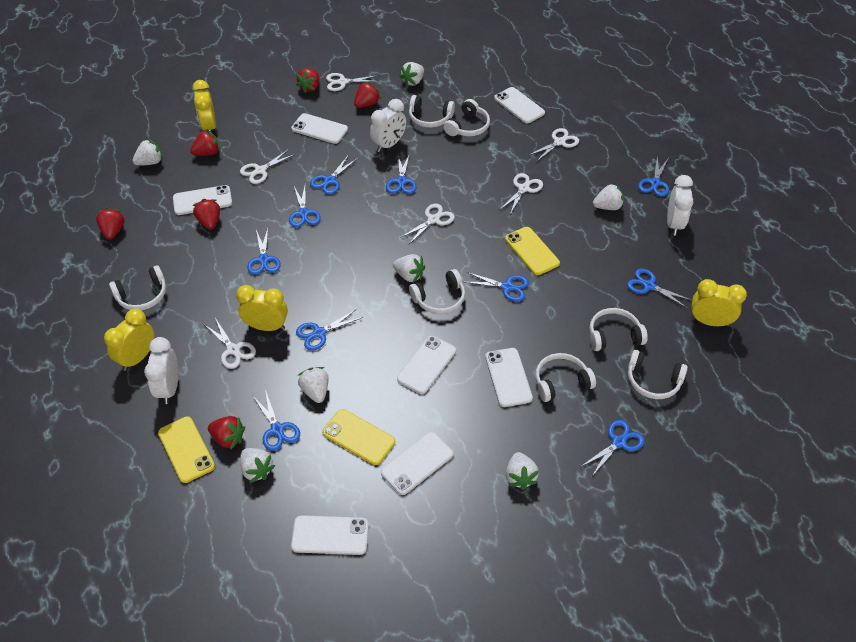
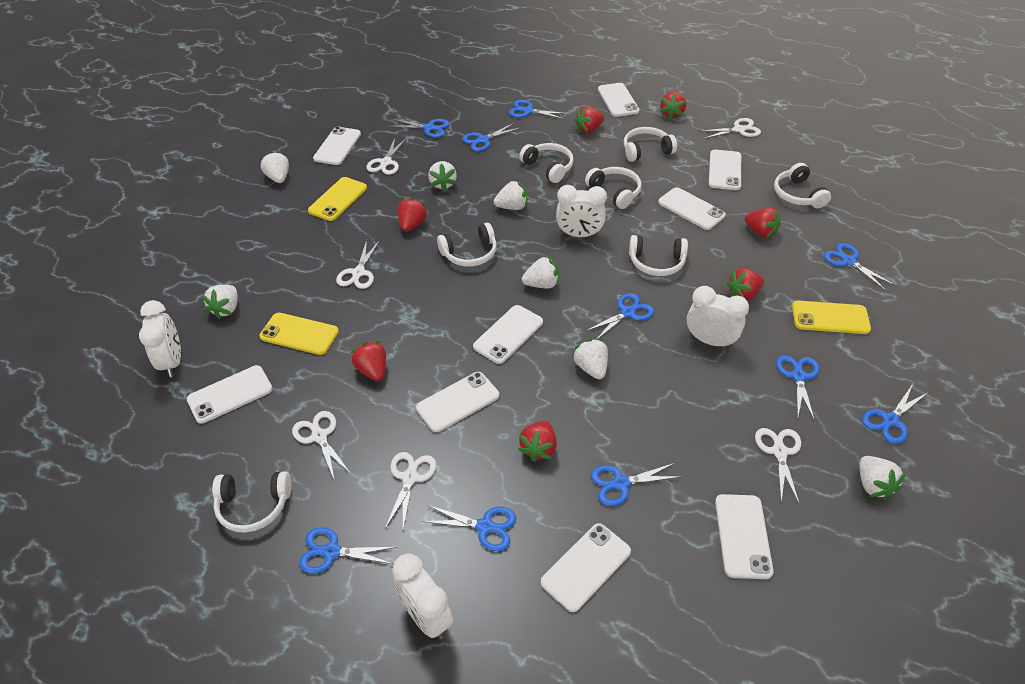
red strawberry: 6 -> 7
white clock: 3 -> 4
white phone: 7 -> 9
yellow clock: 4 -> 0

